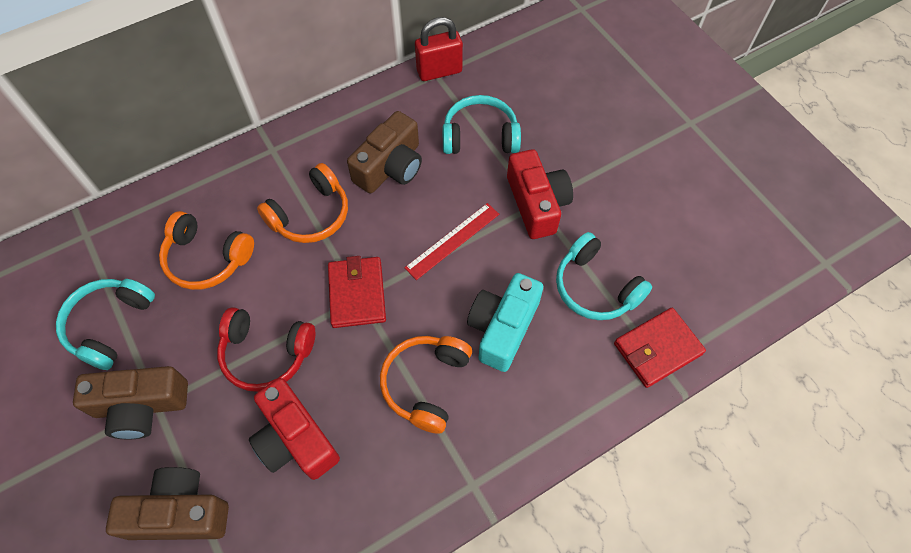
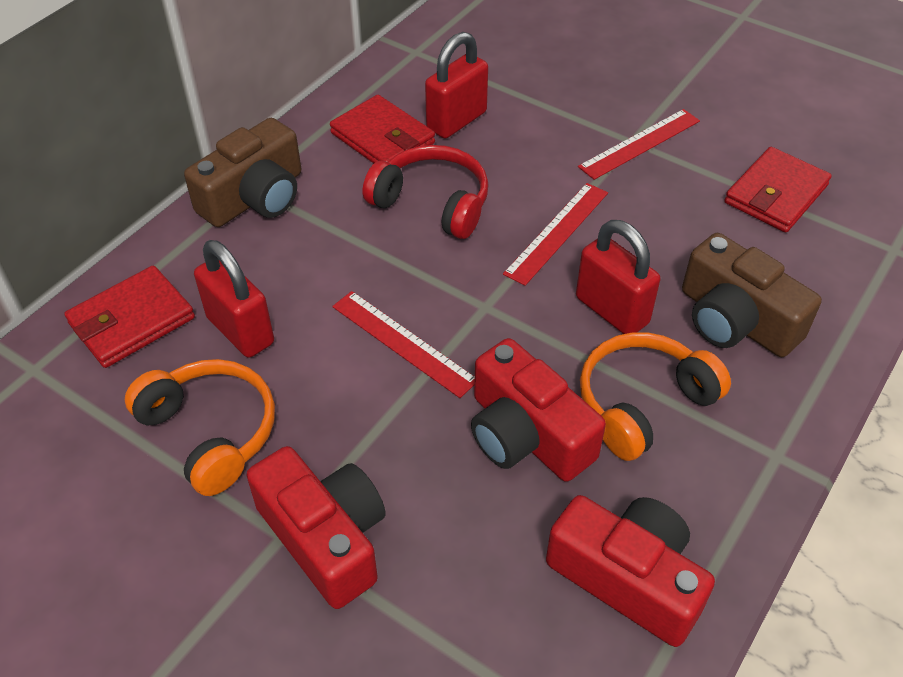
brown camera: 3 -> 2
orange headphones: 3 -> 2
red camera: 2 -> 3
red padlock: 1 -> 3
red ruler: 1 -> 3
red wallet: 2 -> 3
turquoise camera: 1 -> 0
turquoise headphones: 3 -> 0

